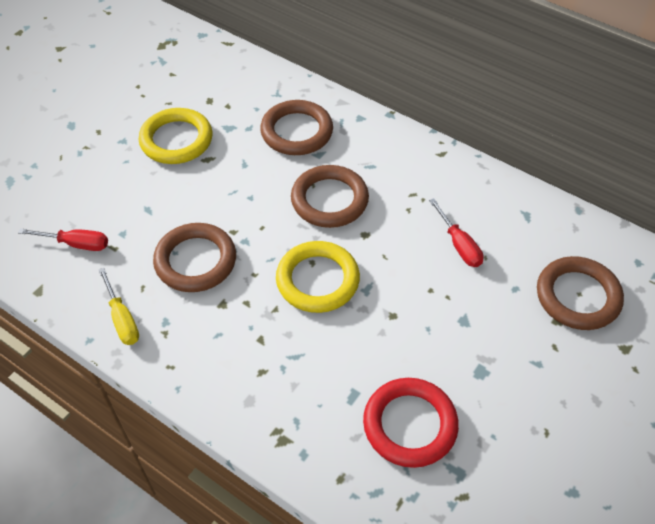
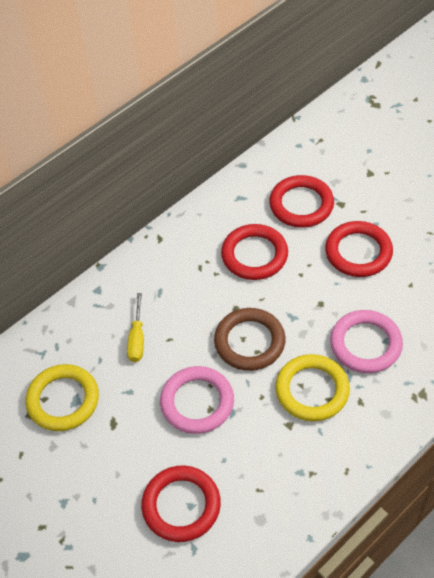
brown ring: 4 -> 1
pink ring: 0 -> 2
red ring: 1 -> 4
red screwdriver: 2 -> 0

